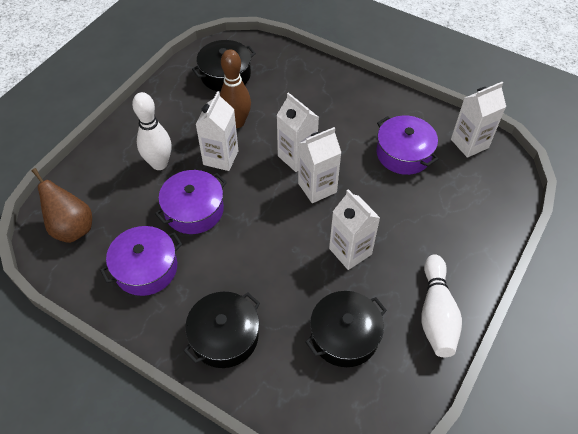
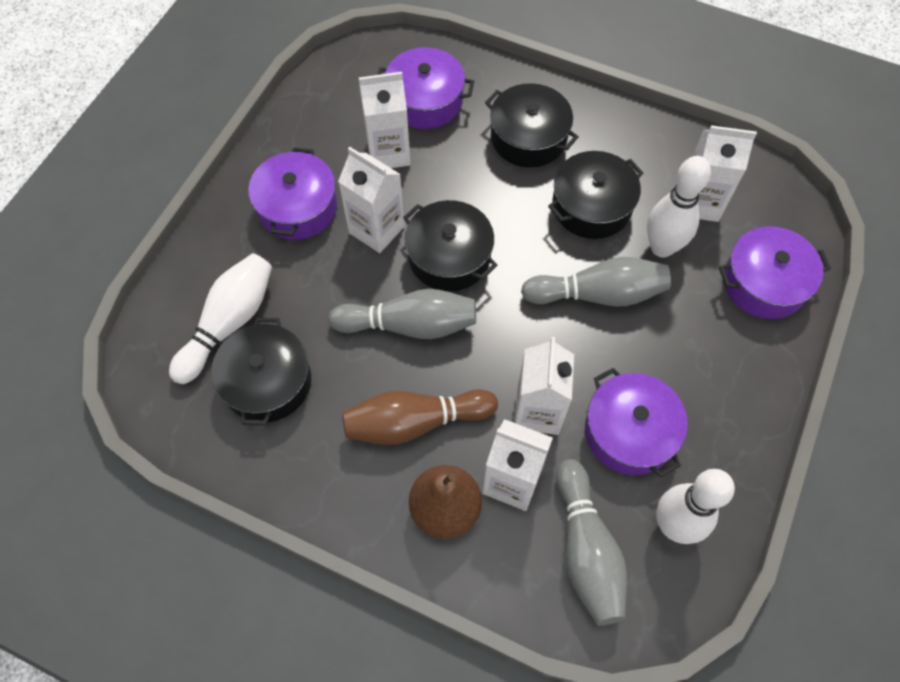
black pot: 3 -> 4
grey bowling pin: 0 -> 3
purple pot: 3 -> 4
white bowling pin: 2 -> 3

